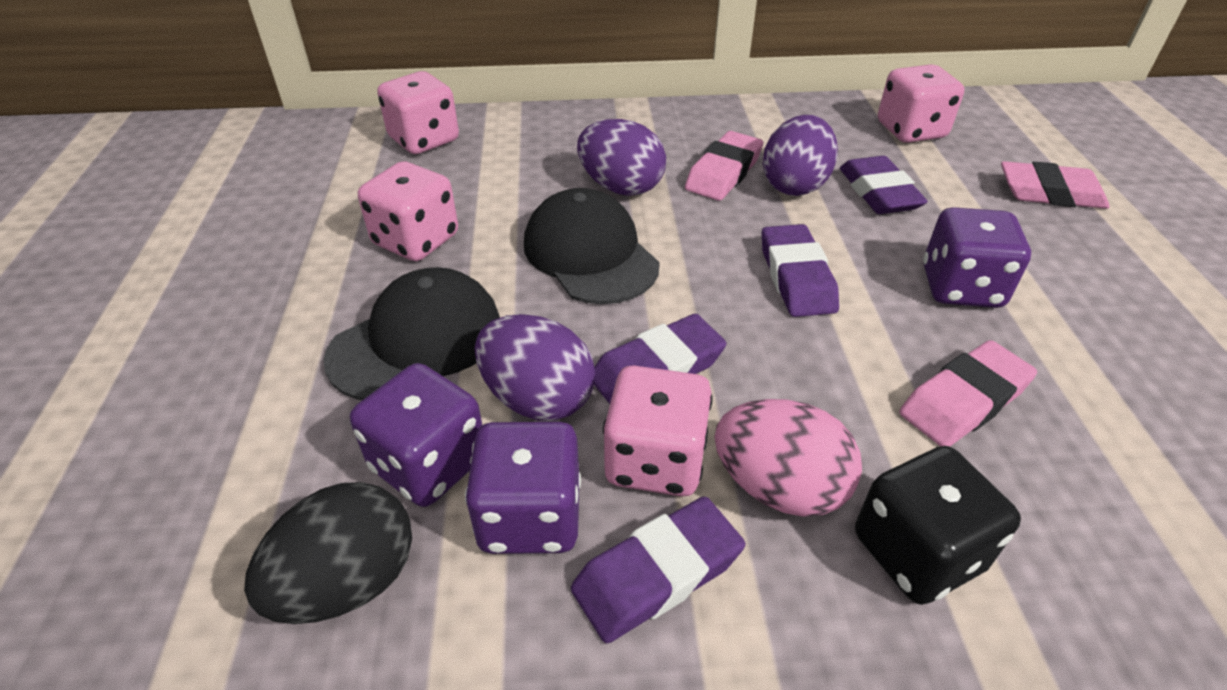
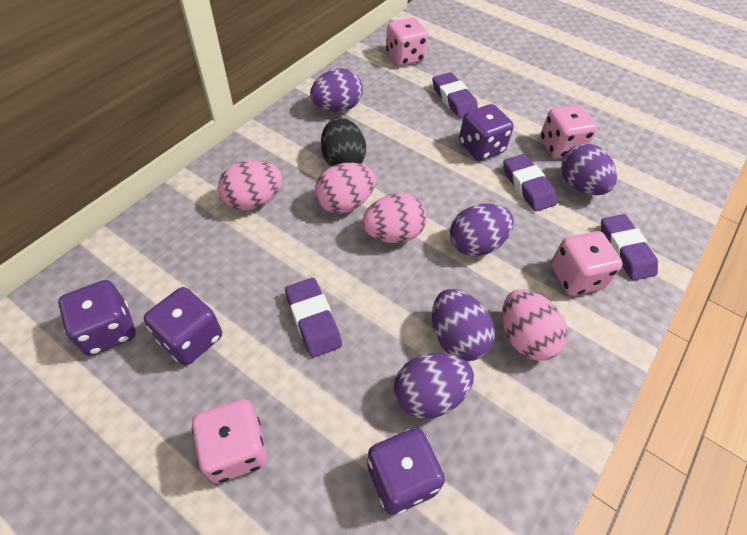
black cap: 2 -> 0
black dice: 1 -> 0
pink egg: 1 -> 4
pink eraser: 3 -> 0
purple dice: 3 -> 4
purple egg: 3 -> 5

